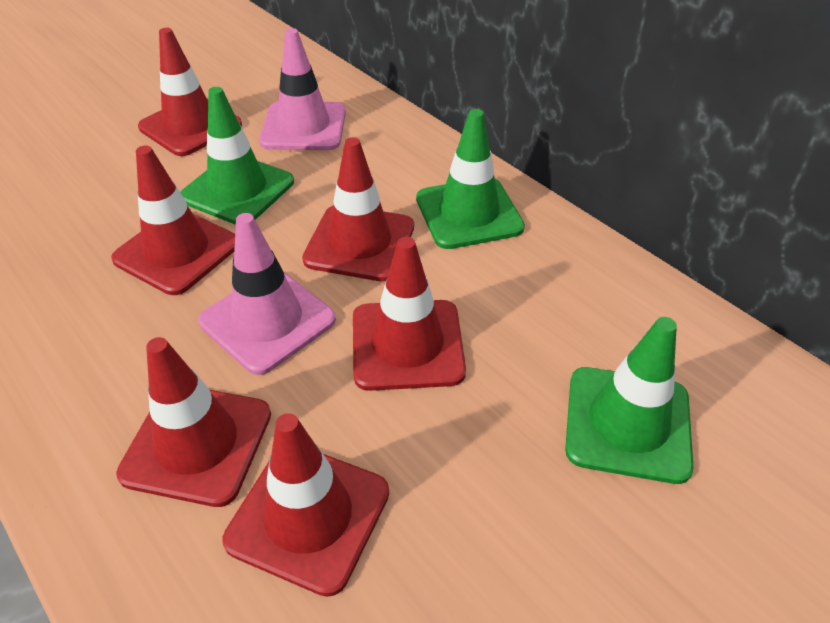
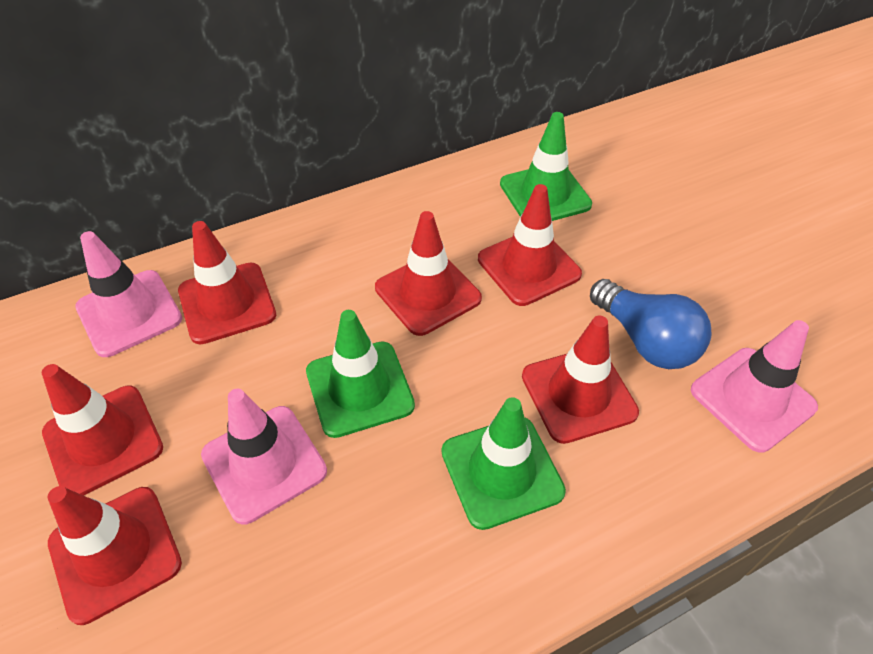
blue light bulb: 0 -> 1
pink traffic cone: 2 -> 3

